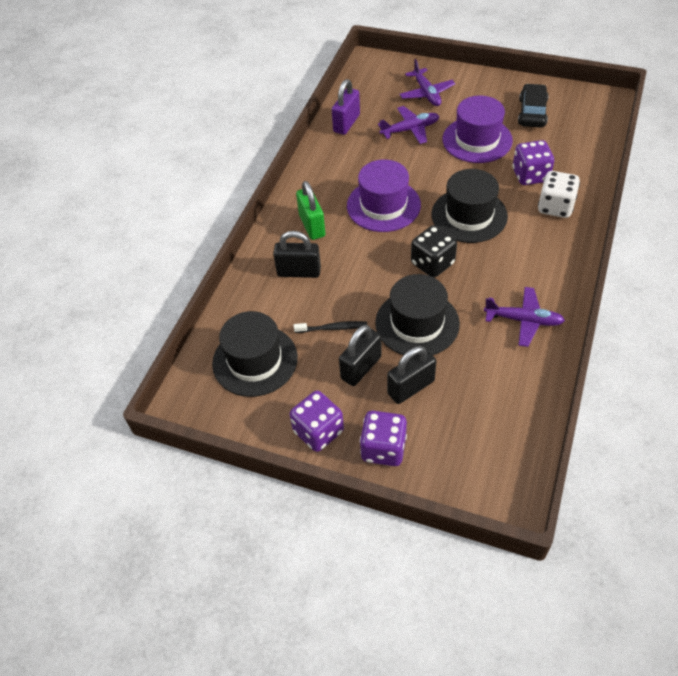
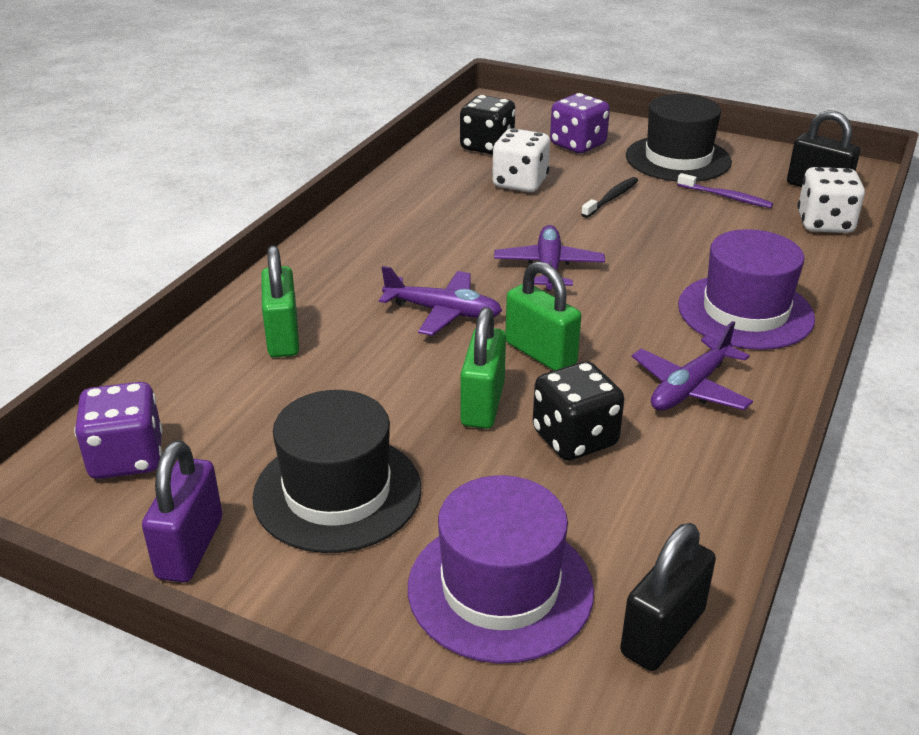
black car: 1 -> 0
black dice: 1 -> 2
black hat: 3 -> 2
black padlock: 3 -> 2
green padlock: 1 -> 3
purple dice: 3 -> 2
purple toothbrush: 0 -> 1
white dice: 1 -> 2

